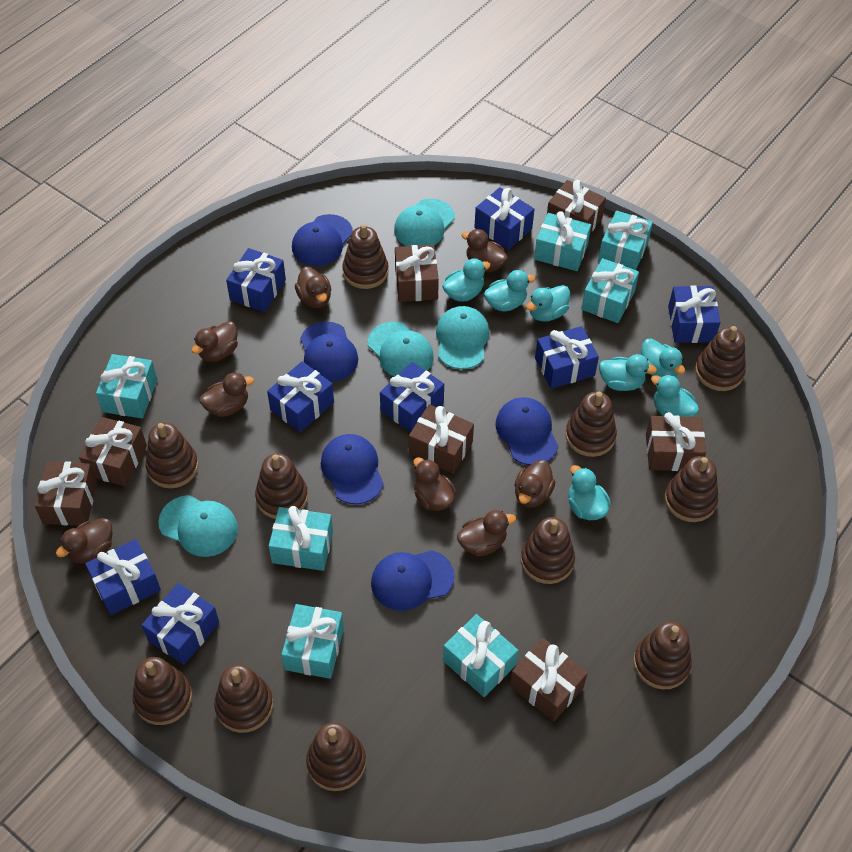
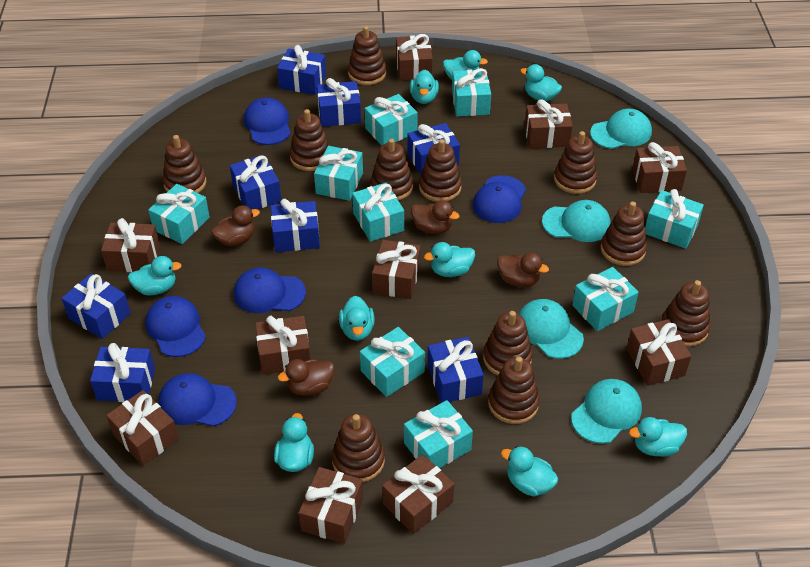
brown duck: 8 -> 4
brown gift: 7 -> 10
turquoise duck: 7 -> 9
turquoise gift: 7 -> 9

